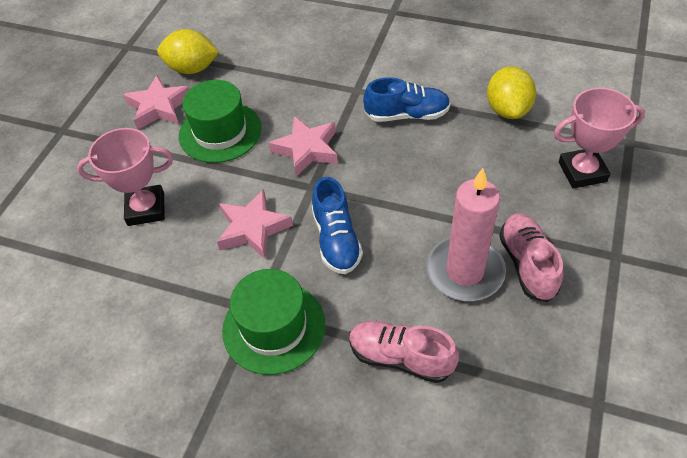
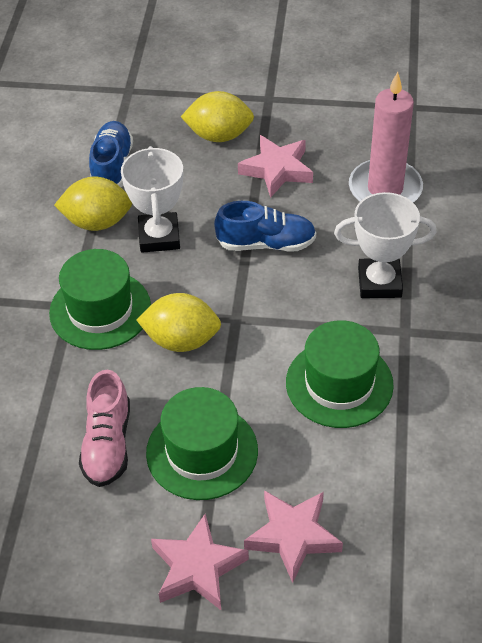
green hat: 2 -> 3
pink shoe: 2 -> 1
pink trophy: 2 -> 0
white trophy: 0 -> 2
yellow lemon: 2 -> 3

